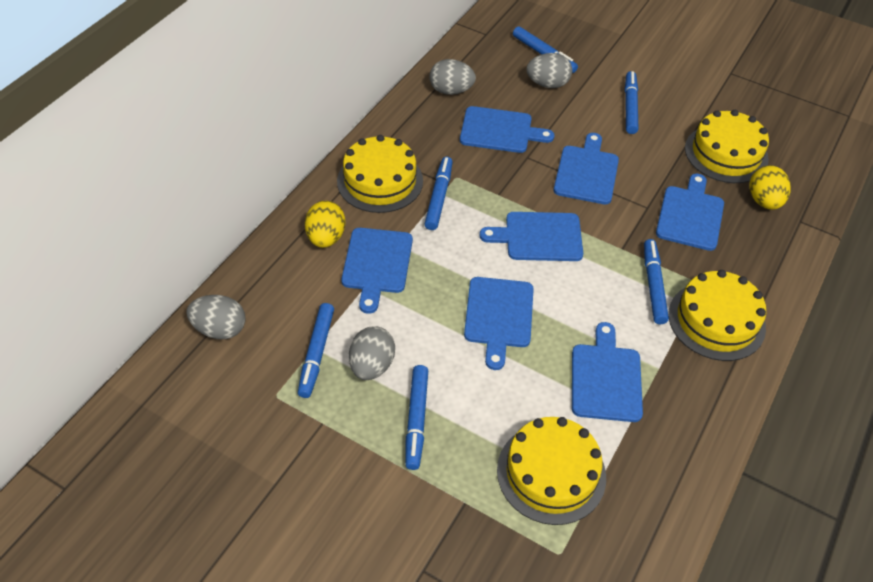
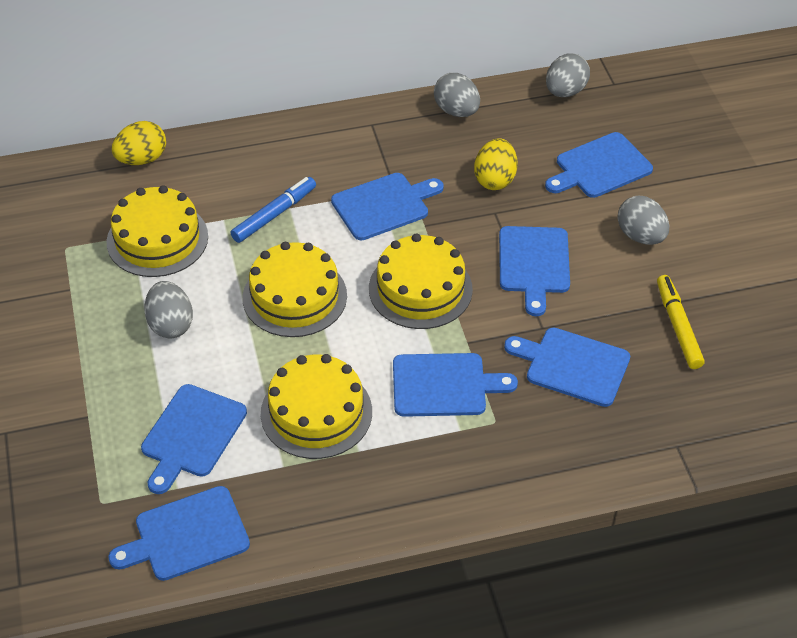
blue marker: 6 -> 1
yellow marker: 0 -> 1

